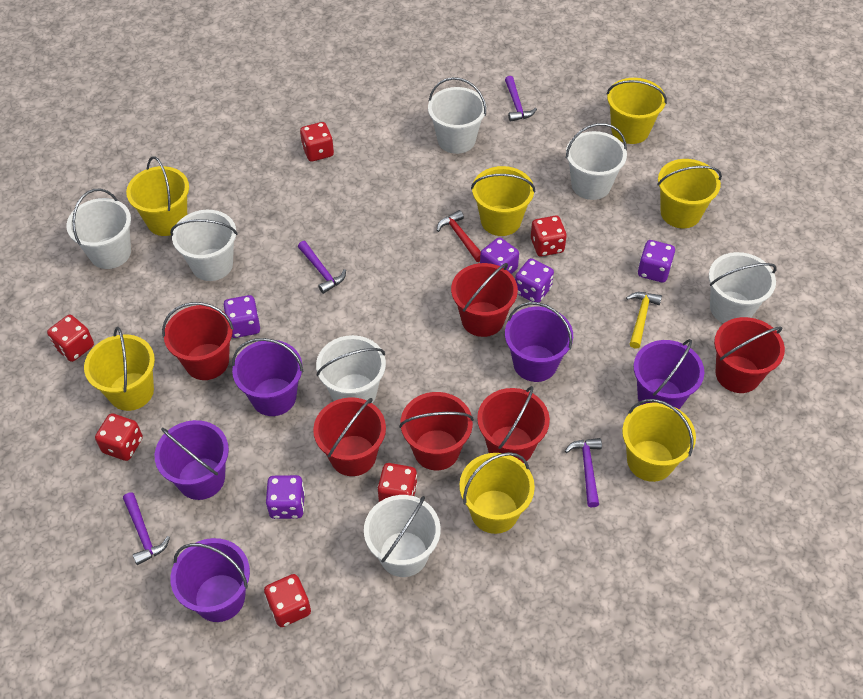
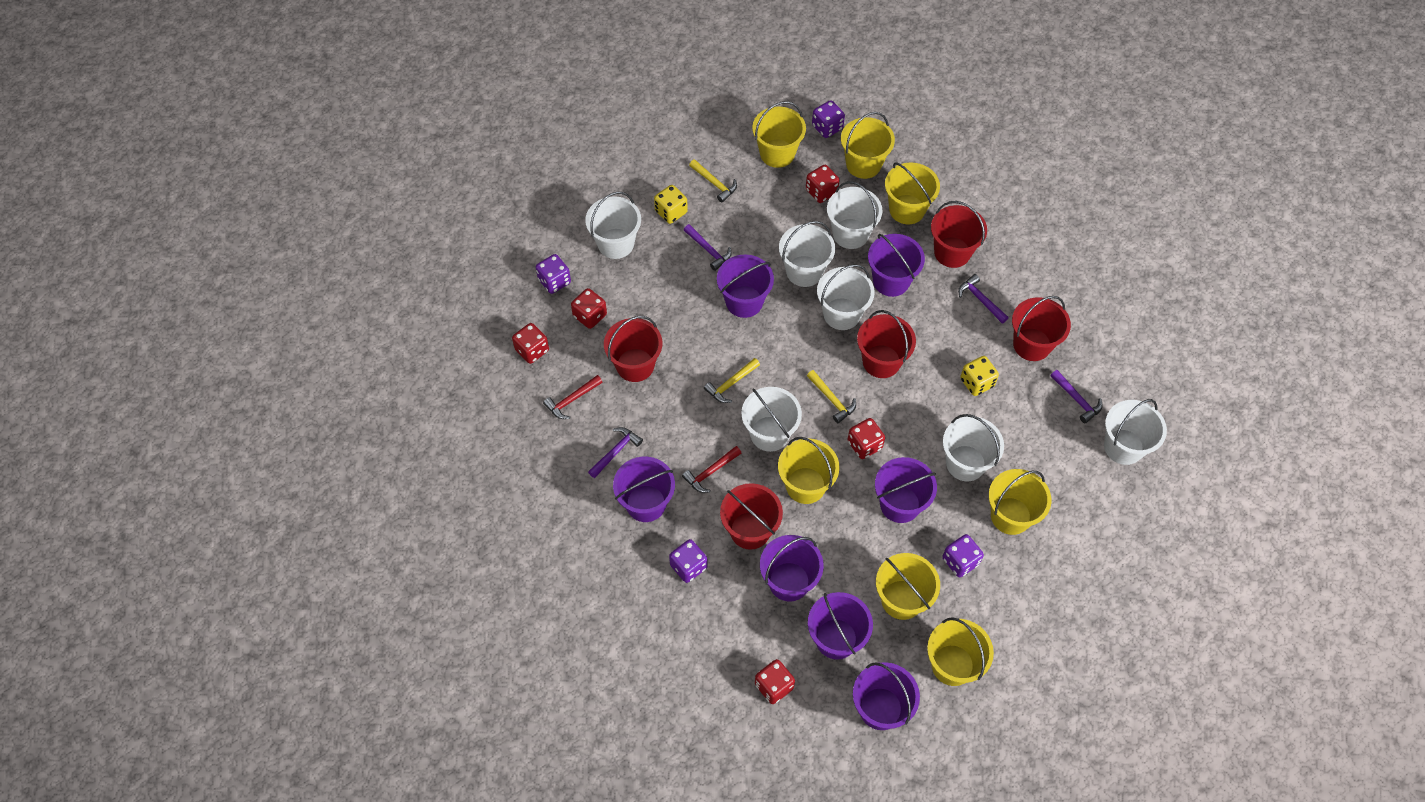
purple bucket: 5 -> 7
purple dice: 5 -> 4
red bucket: 6 -> 5
red dice: 6 -> 5
red hammer: 1 -> 2
yellow dice: 0 -> 2
yellow hammer: 1 -> 3

